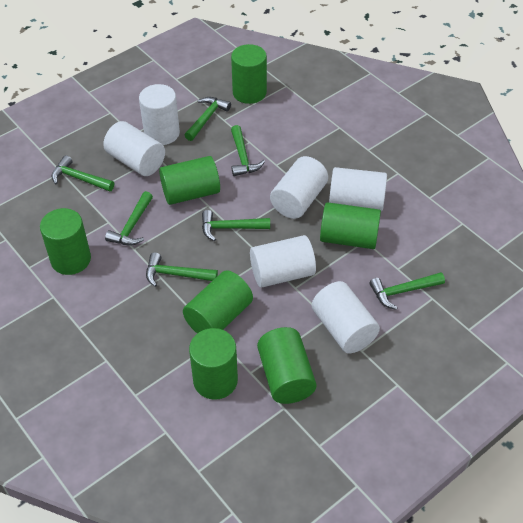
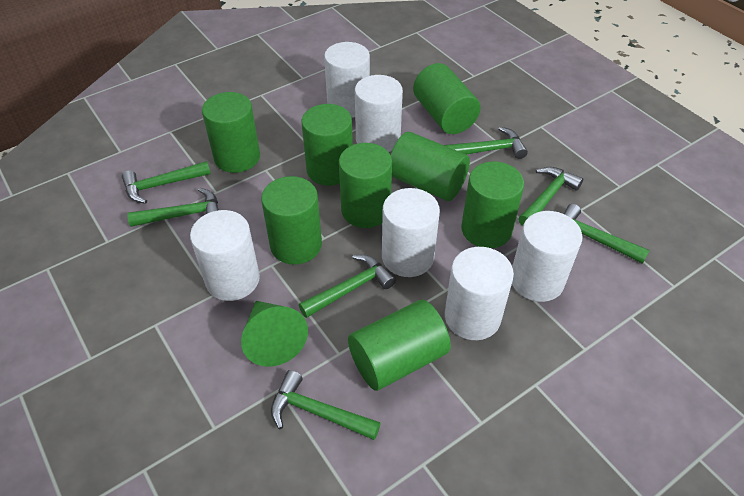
green cone: 0 -> 1
green cylinder: 7 -> 8

